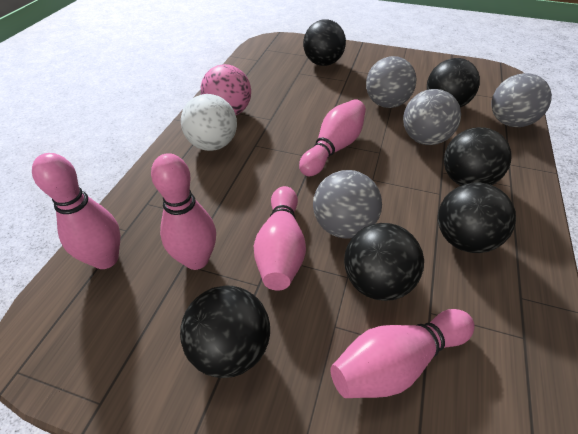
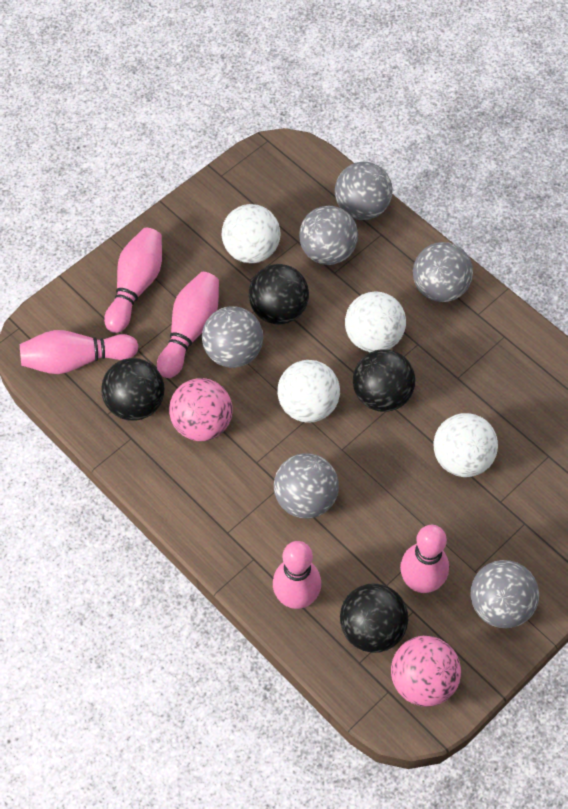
black ball: 6 -> 4
grey ball: 4 -> 6
pink ball: 1 -> 2
white ball: 1 -> 4

